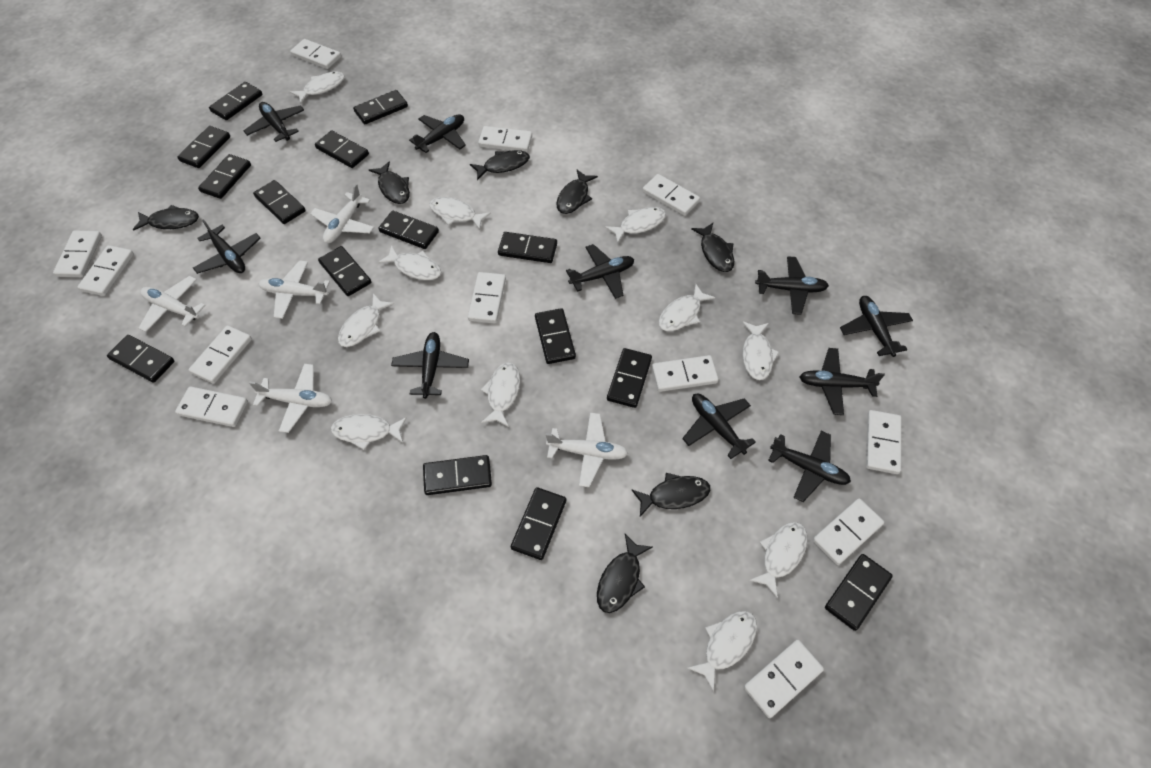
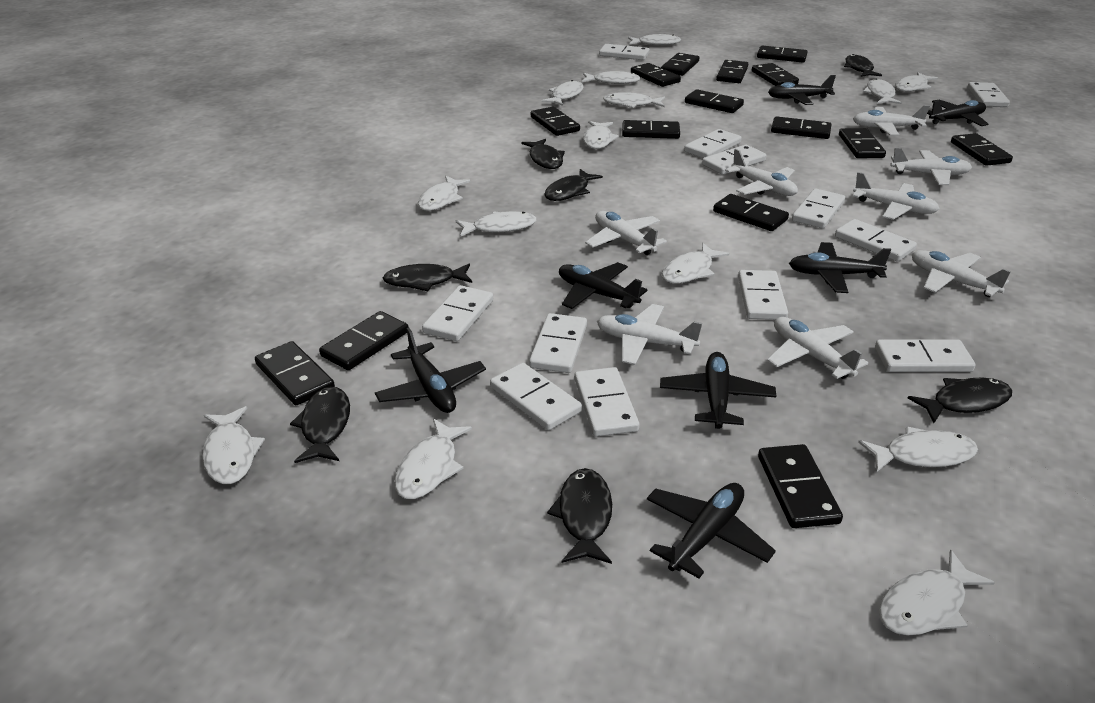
black plane: 10 -> 7
white fish: 11 -> 14
white plane: 5 -> 8

